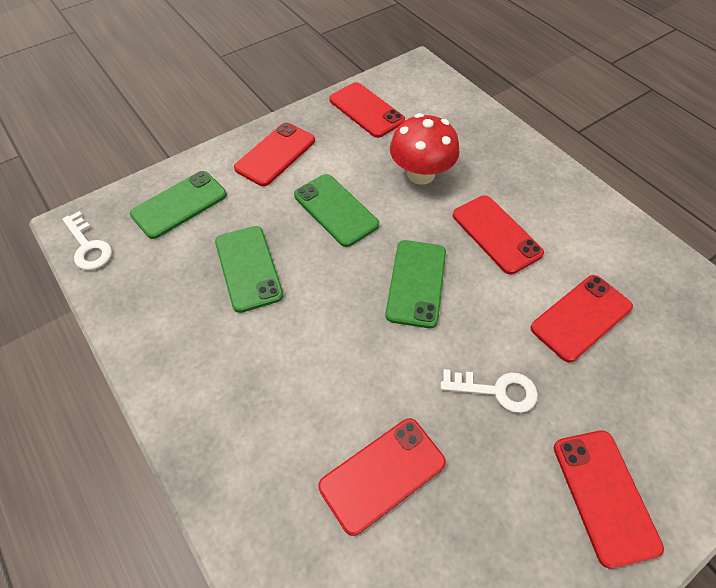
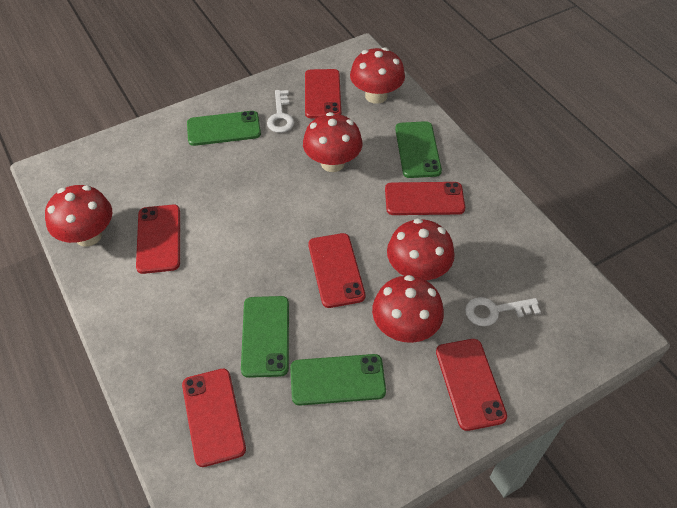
red mushroom: 1 -> 5

